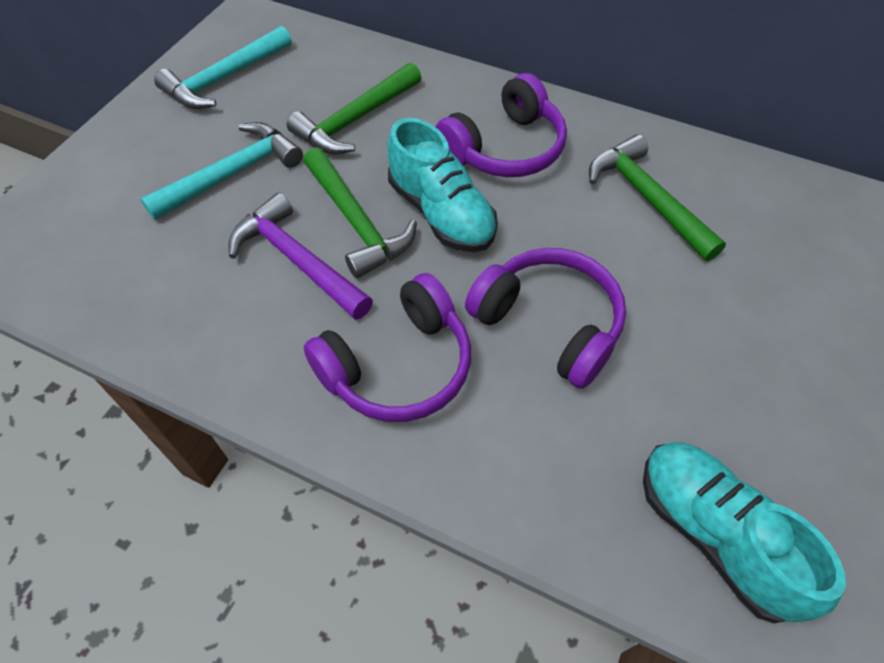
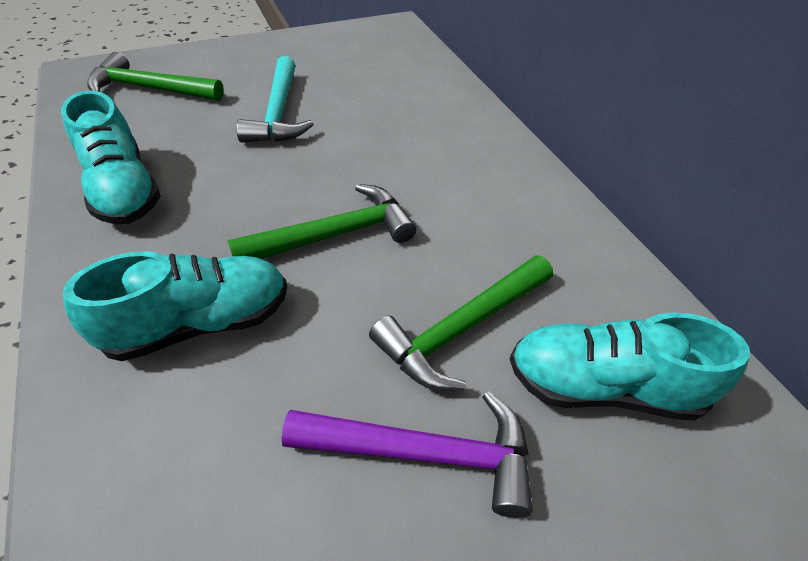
purple headphones: 3 -> 0
turquoise hammer: 2 -> 1
turquoise shoe: 2 -> 3

